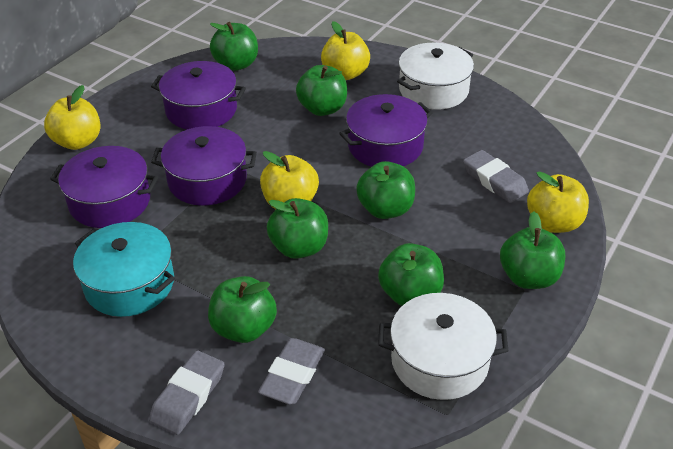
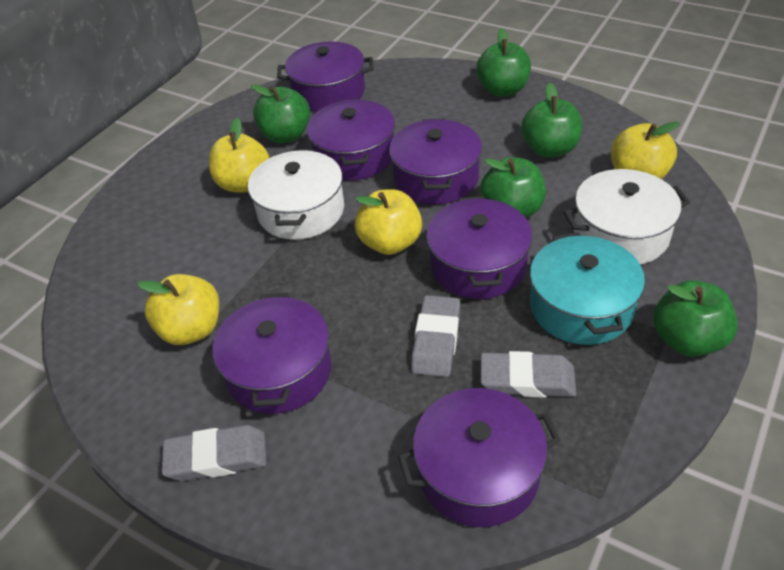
green apple: 7 -> 5
purple pot: 4 -> 6

